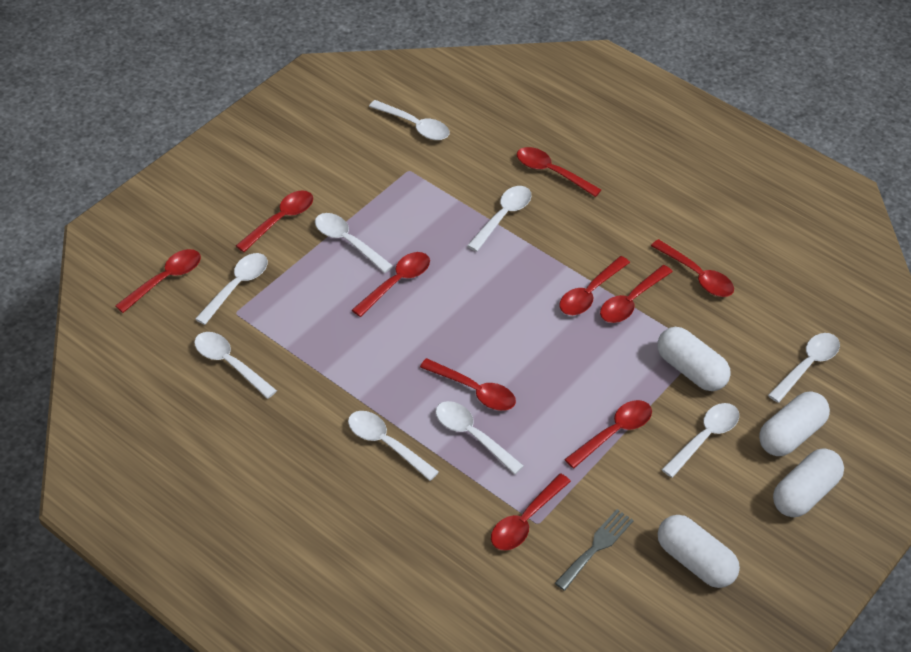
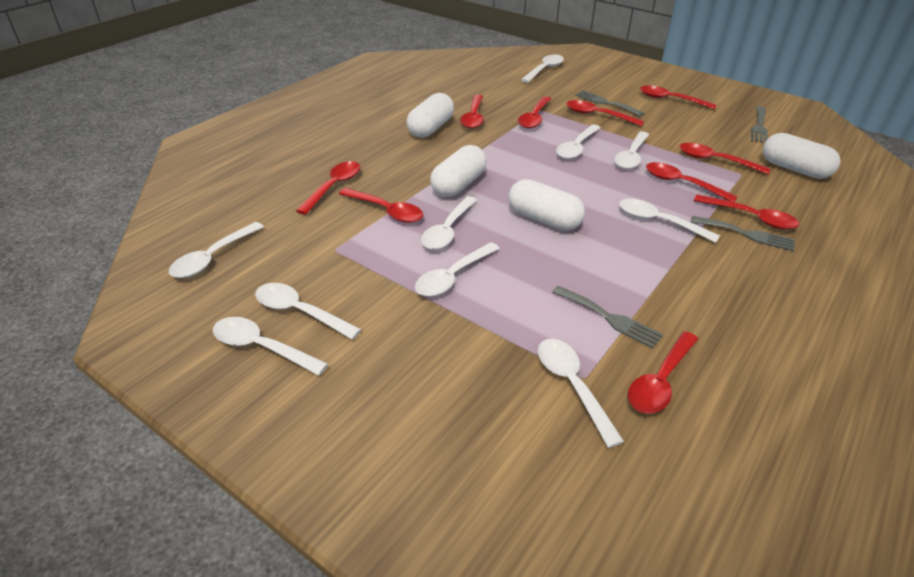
grey fork: 1 -> 4
white spoon: 9 -> 10

